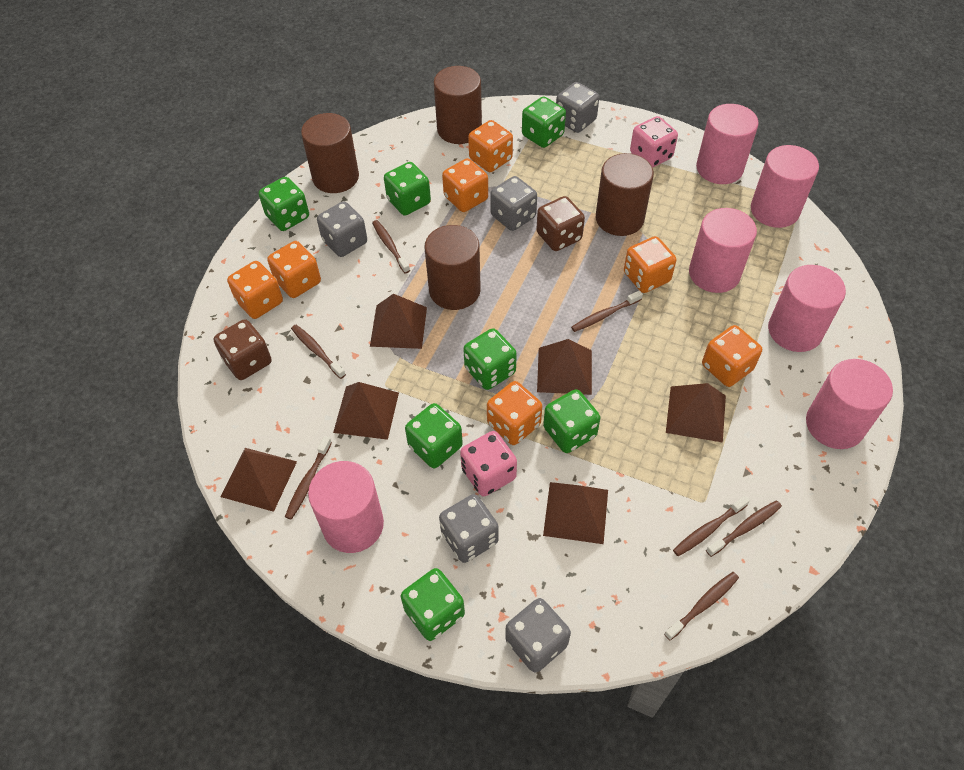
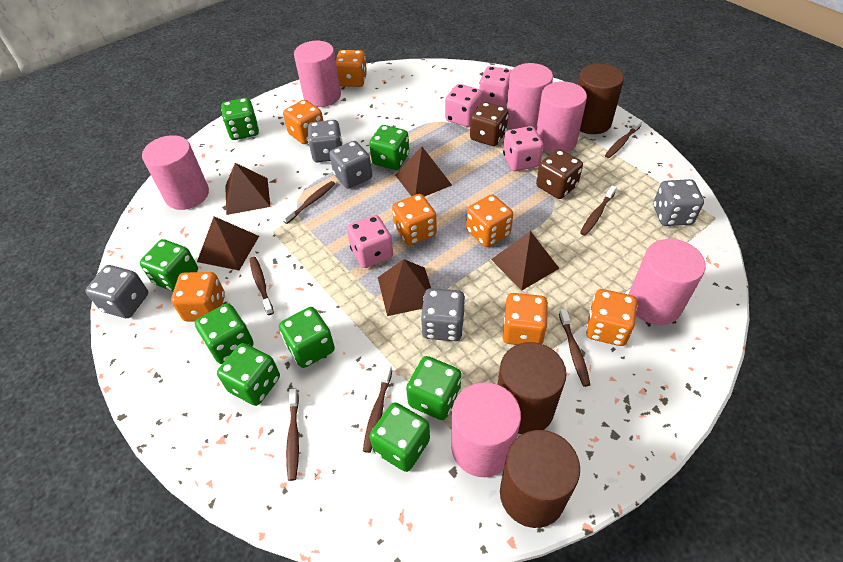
brown cylinder: 4 -> 3
brown pyramid: 6 -> 5
green dice: 7 -> 8
pink dice: 2 -> 4

